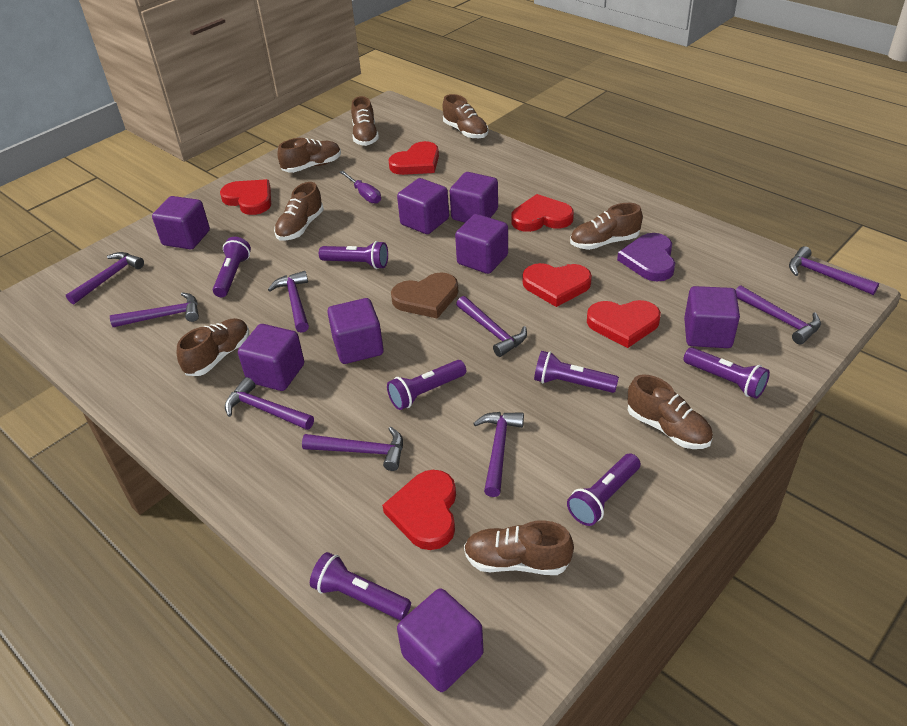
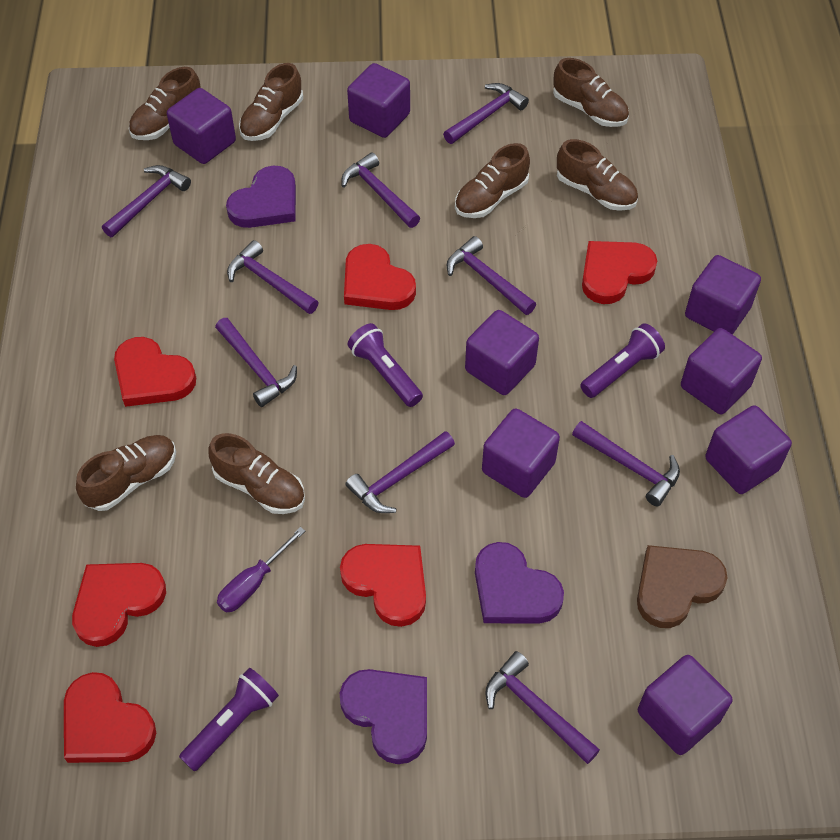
brown shoe: 8 -> 7
purple flashlight: 7 -> 3
purple heart: 1 -> 3

